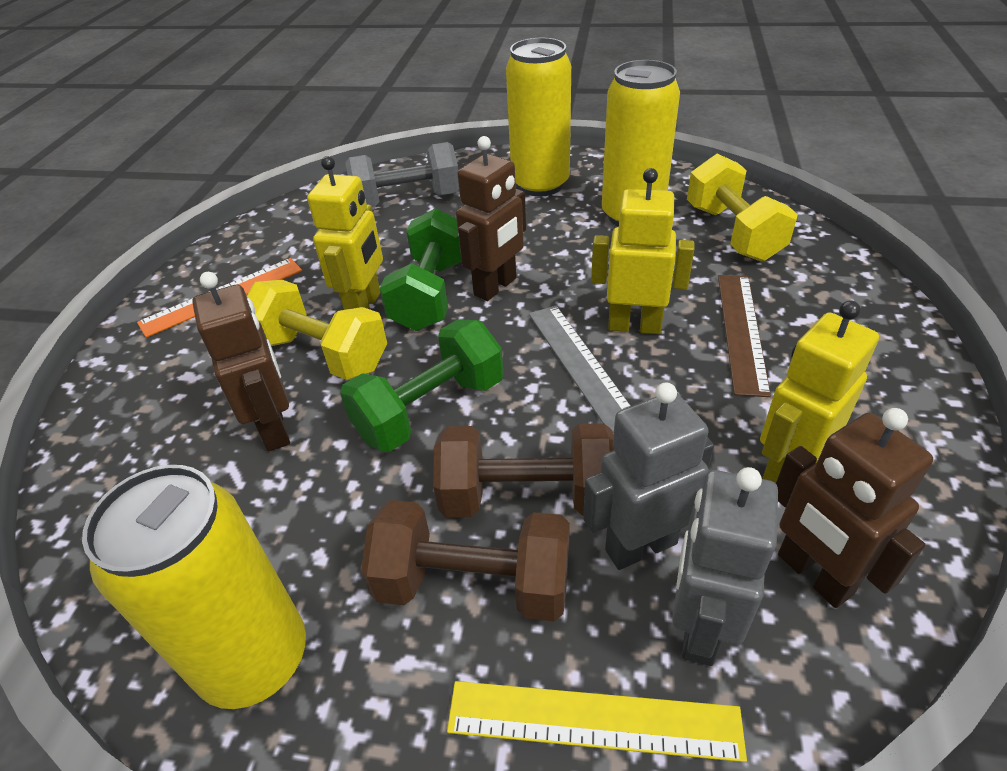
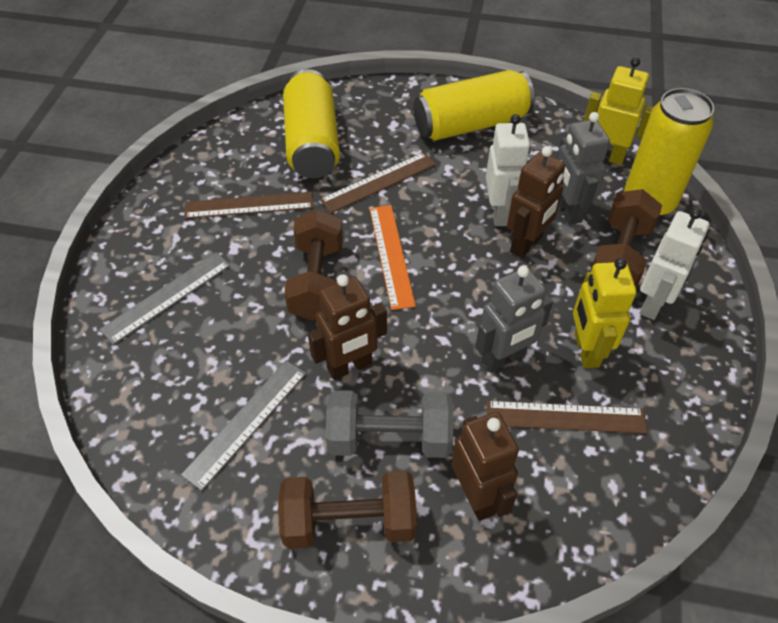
brown dumbbell: 2 -> 3
brown ruler: 1 -> 3
green dumbbell: 2 -> 0
grey ruler: 1 -> 2
white robot: 0 -> 2
yellow dumbbell: 2 -> 0
yellow robot: 3 -> 2
yellow ruler: 1 -> 0

